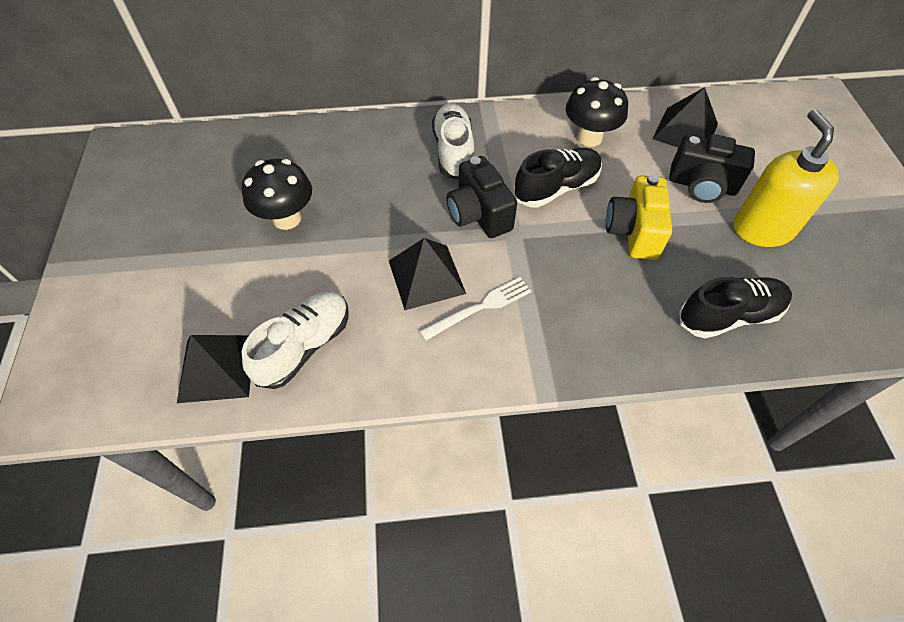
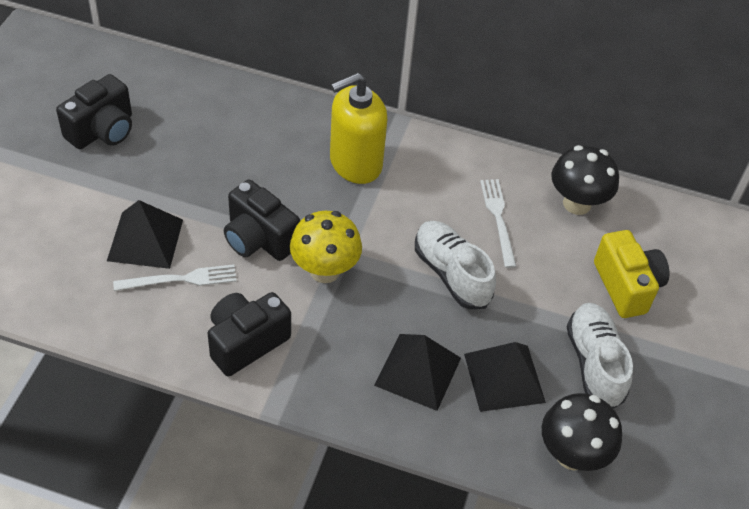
black camera: 2 -> 3
black shoe: 2 -> 0
white fork: 1 -> 2
yellow mushroom: 0 -> 1

